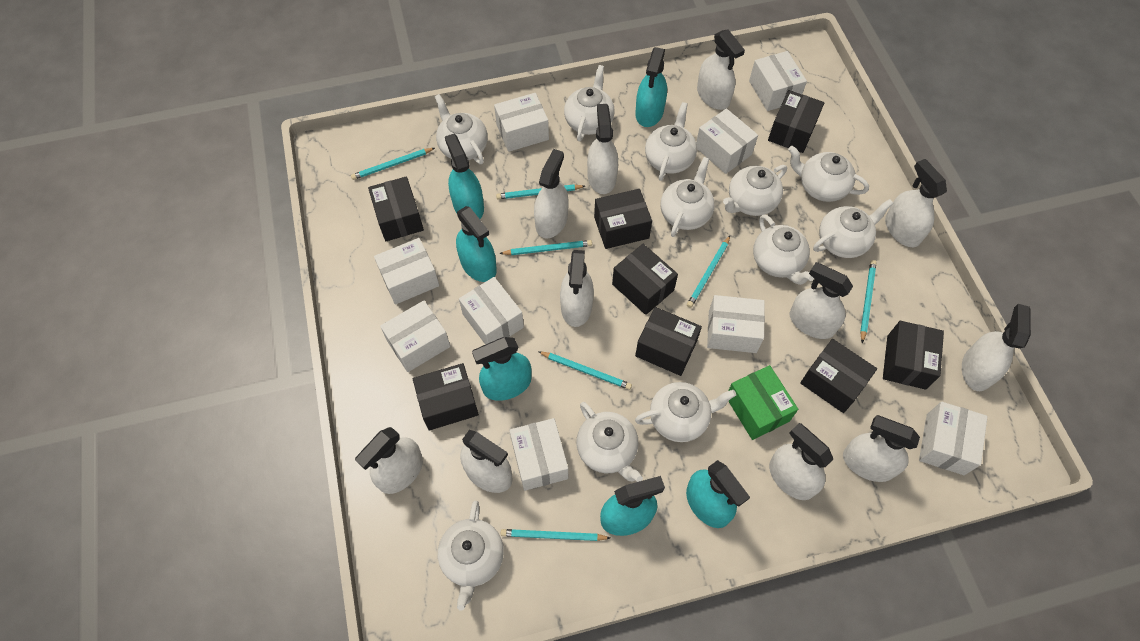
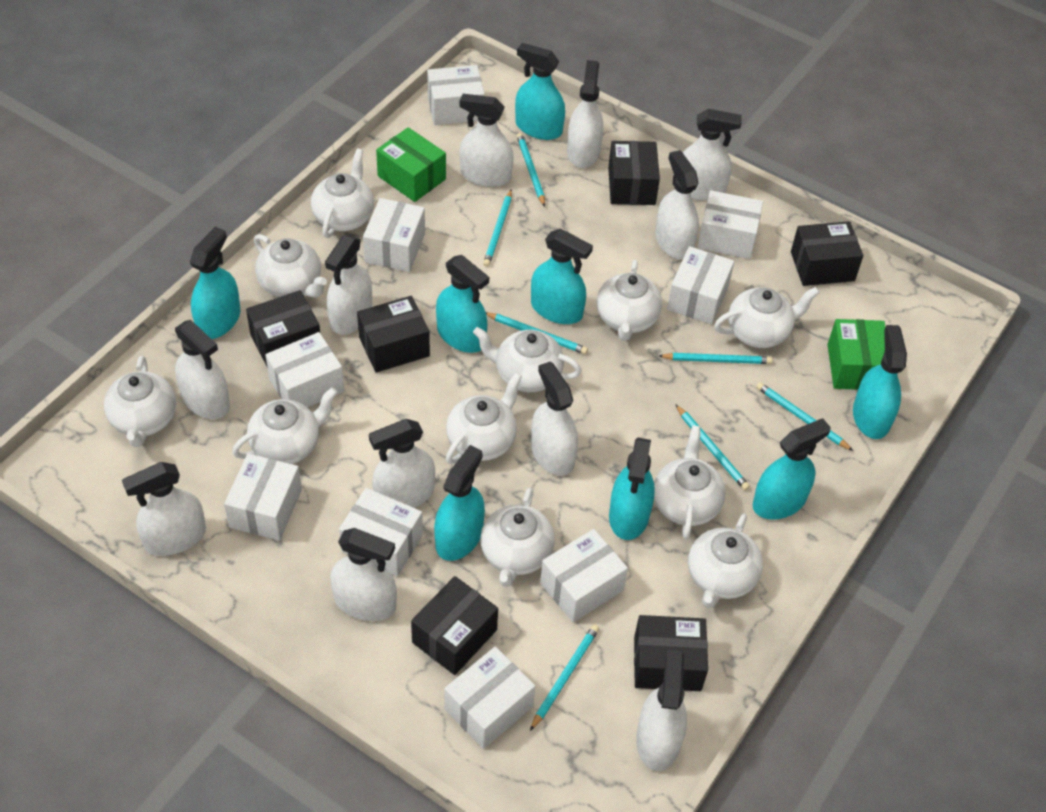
black box: 8 -> 6
green box: 1 -> 2
turquoise spray bottle: 6 -> 8

